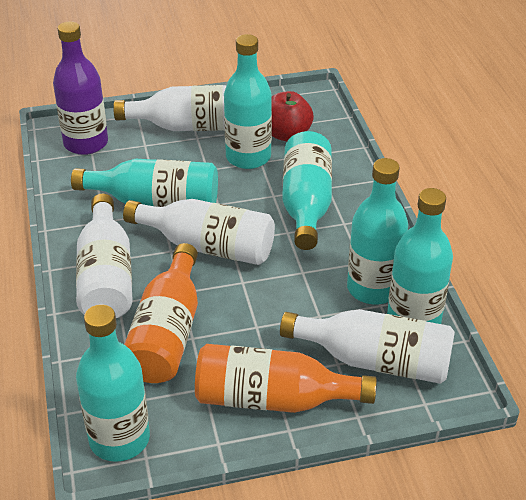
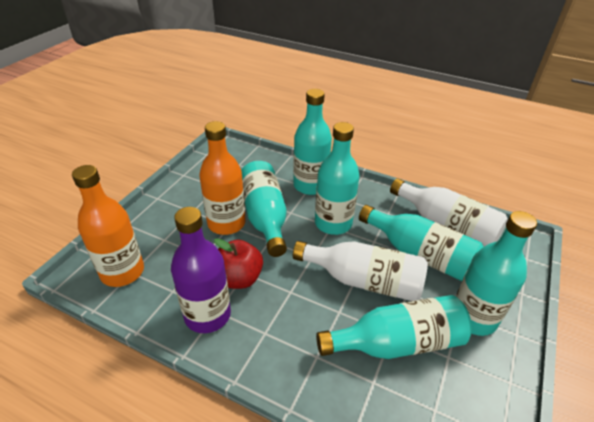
white bottle: 4 -> 2

